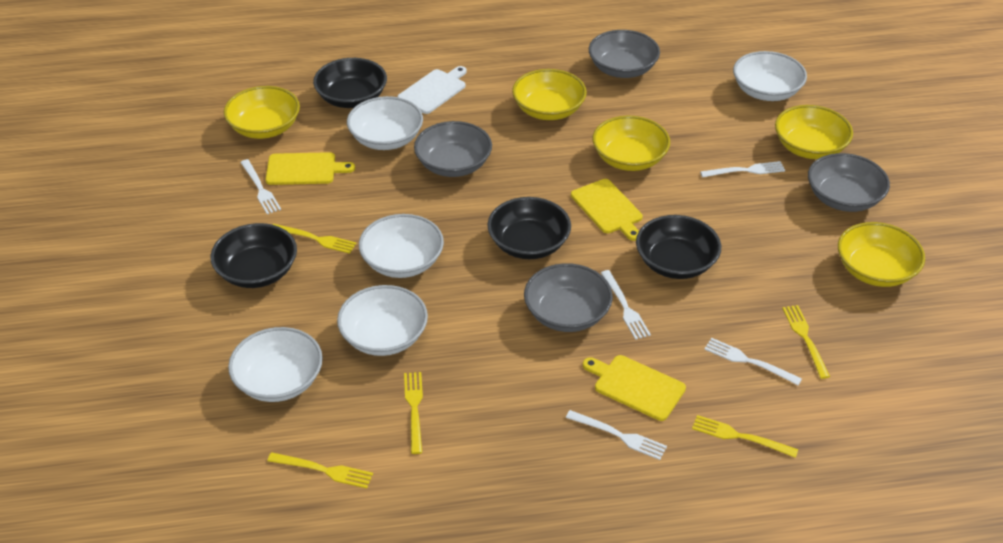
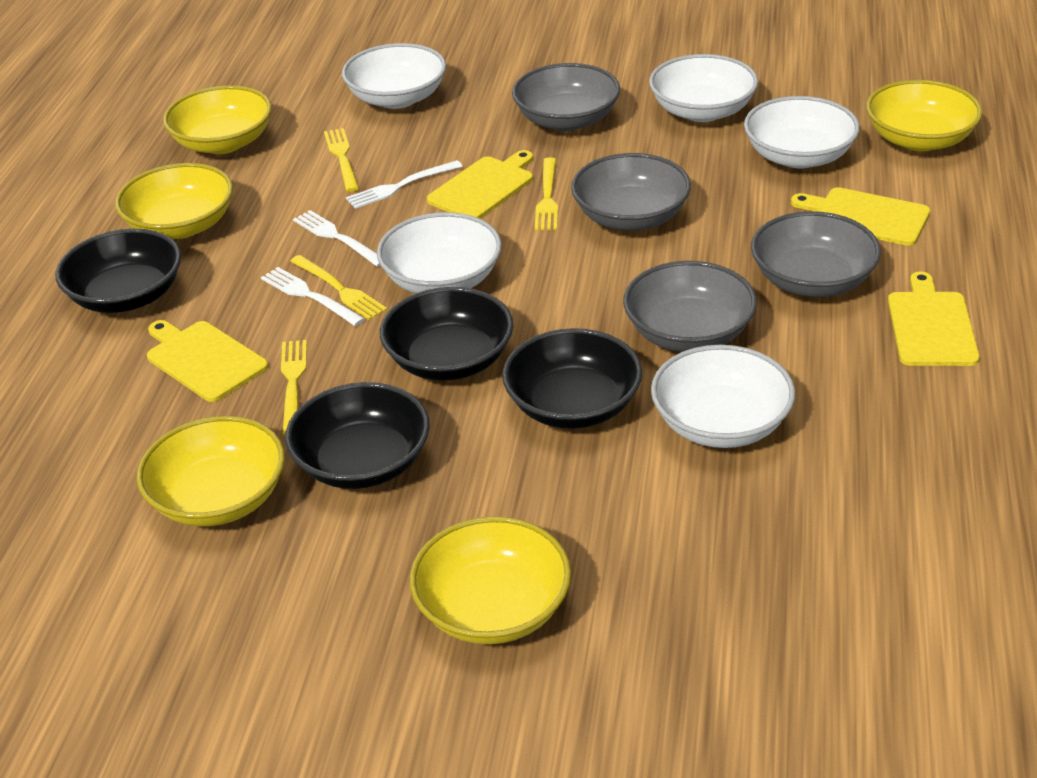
white cutting board: 1 -> 0
white fork: 5 -> 3
yellow cutting board: 3 -> 4
yellow fork: 5 -> 4

